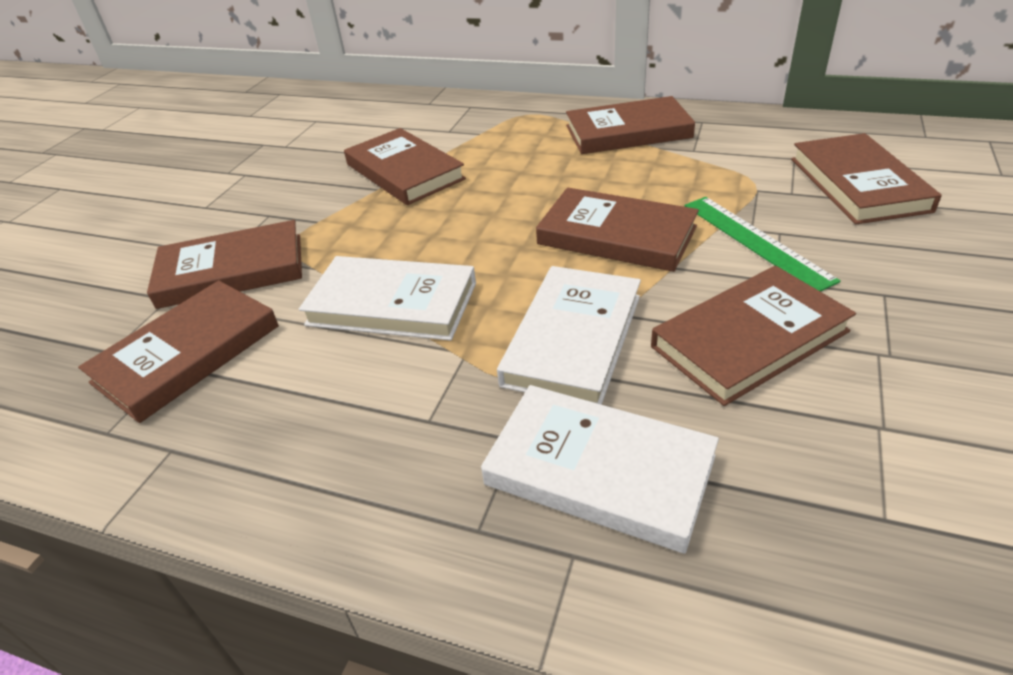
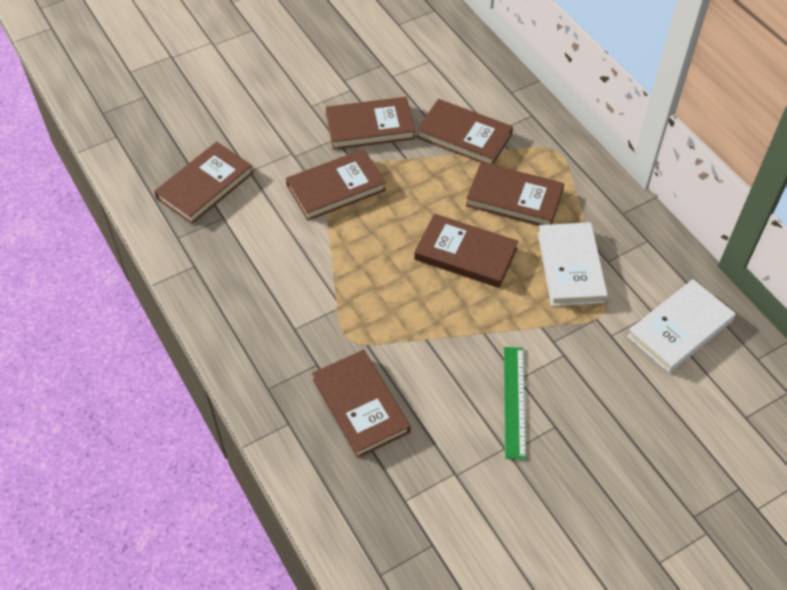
white book: 3 -> 2

